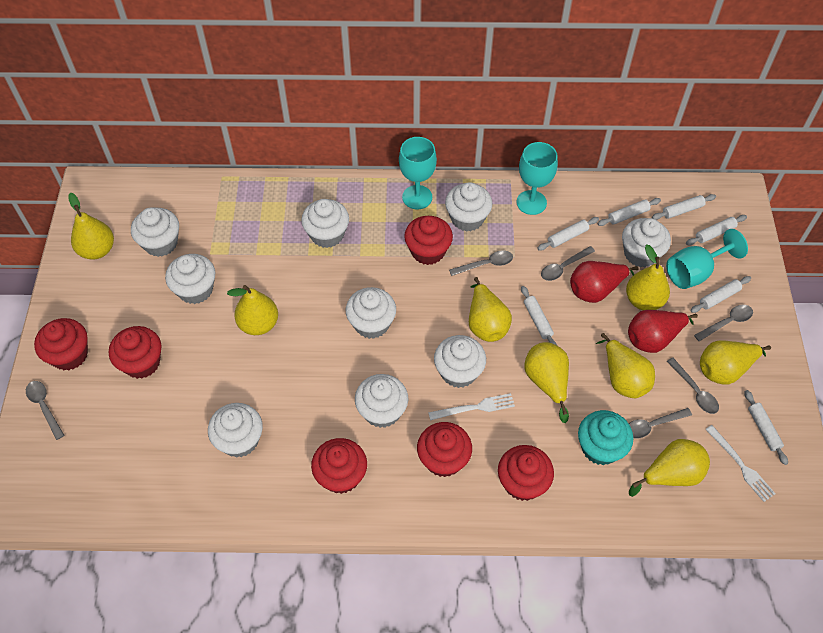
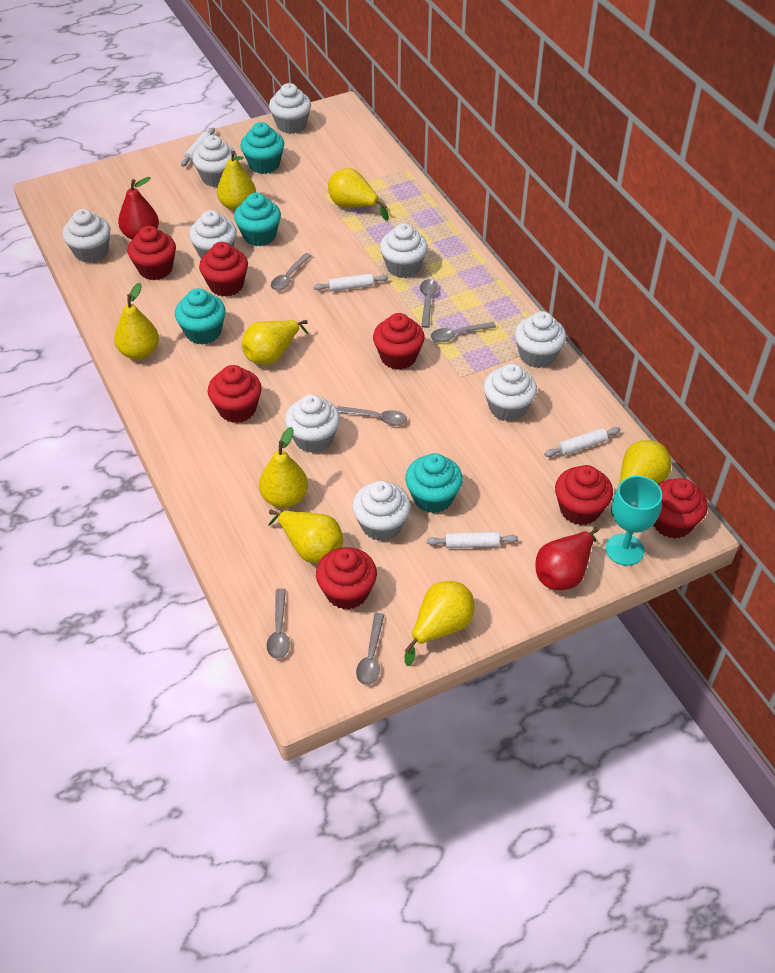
red cupcake: 6 -> 7
turquoise cupcake: 1 -> 4
turquoise goblet: 3 -> 1
white fork: 2 -> 0
white rolling pin: 7 -> 4

